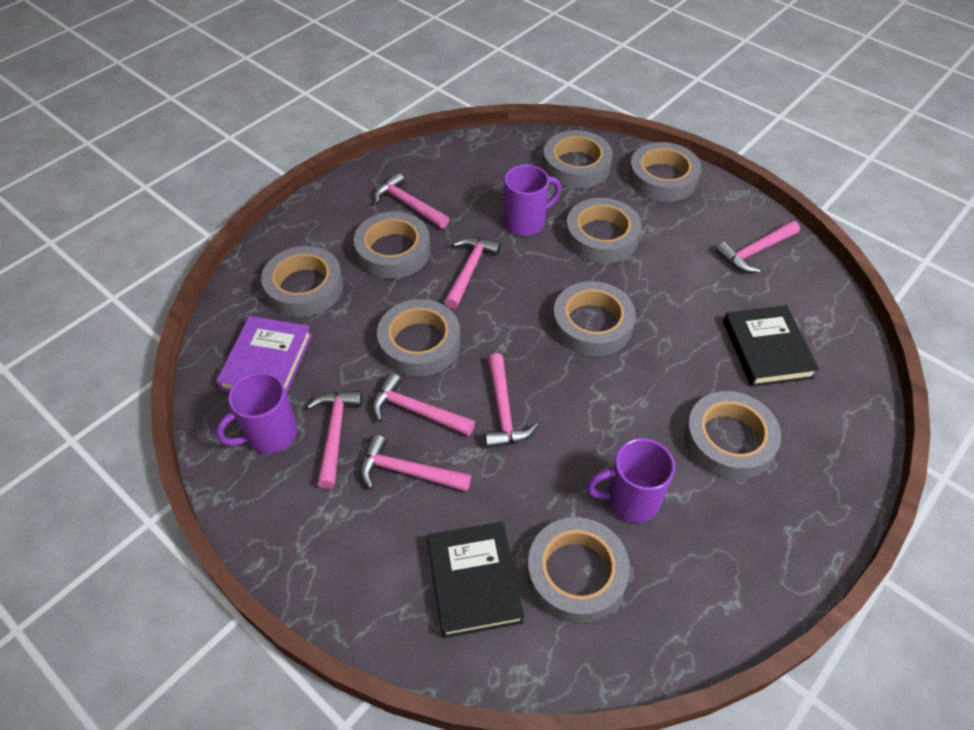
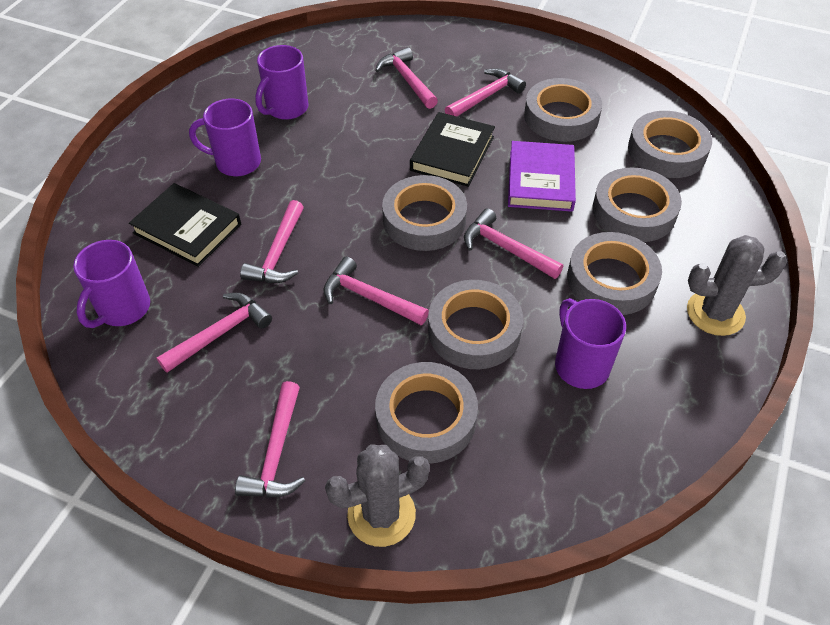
grey cactus: 0 -> 2
grey tape: 9 -> 7
purple mug: 3 -> 4

